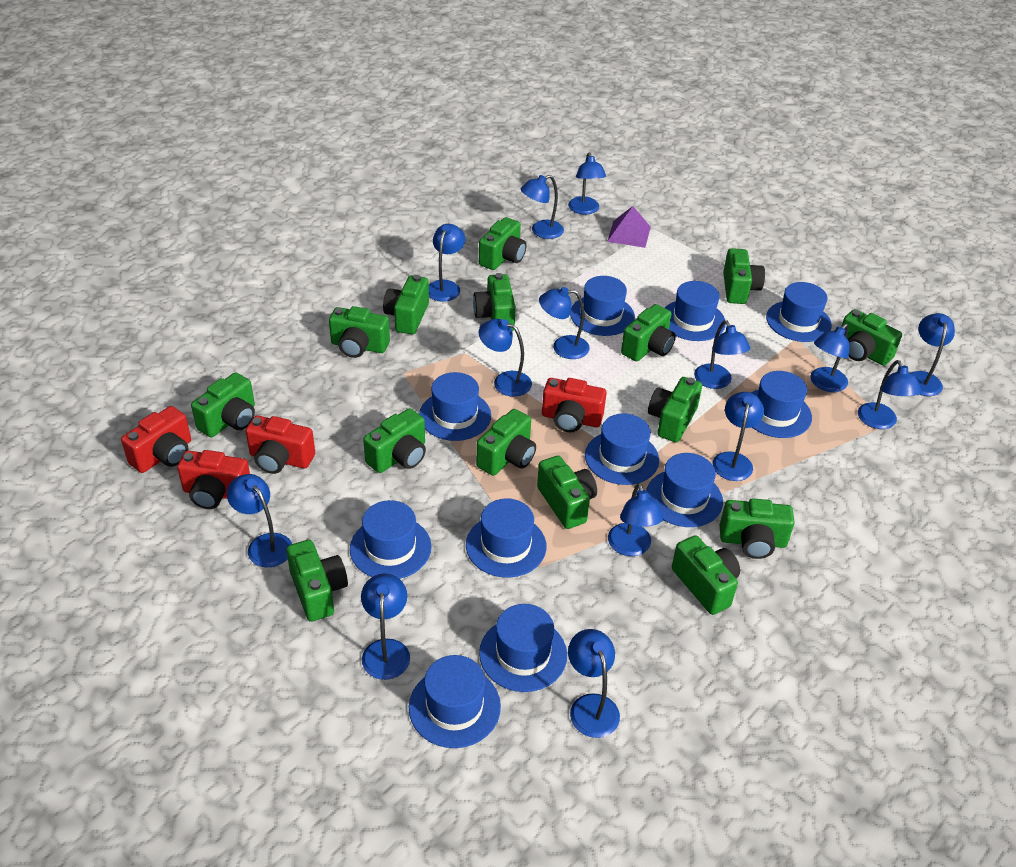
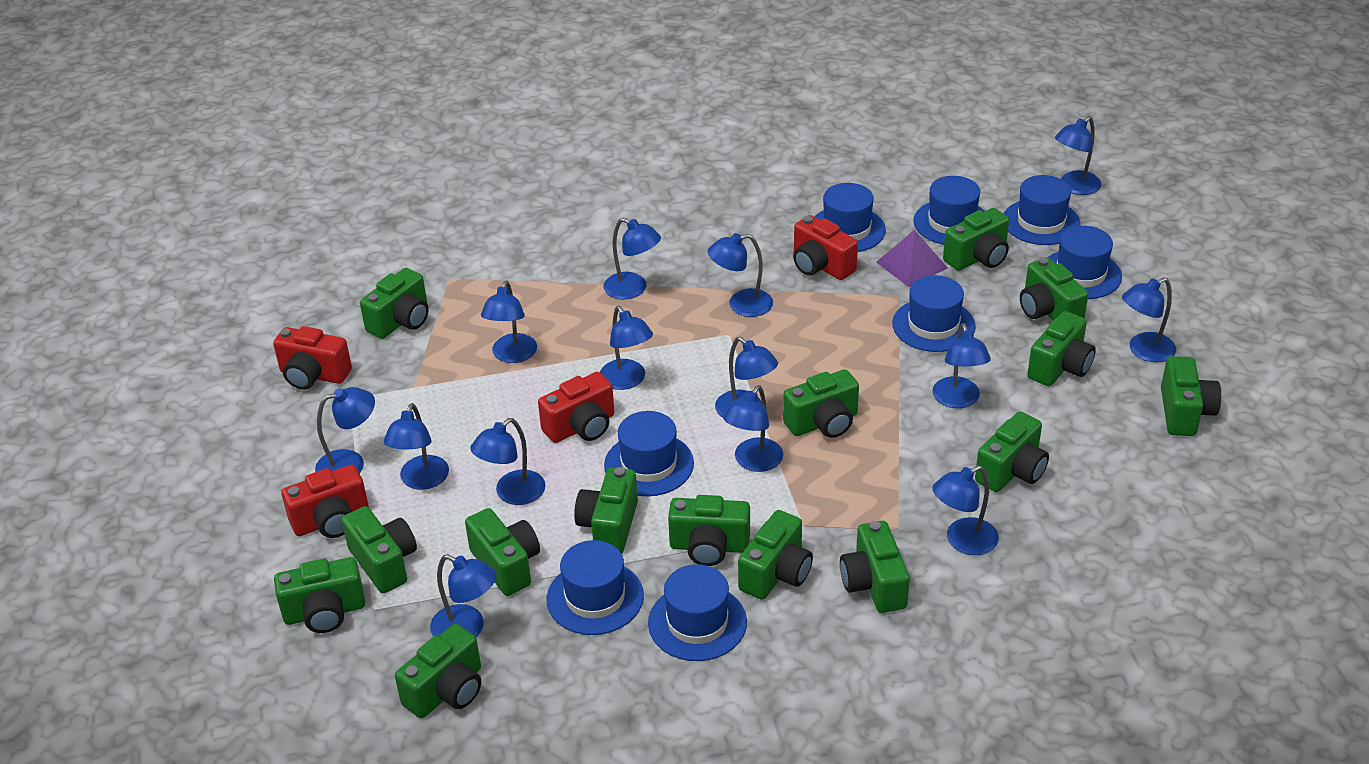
blue hat: 11 -> 8

